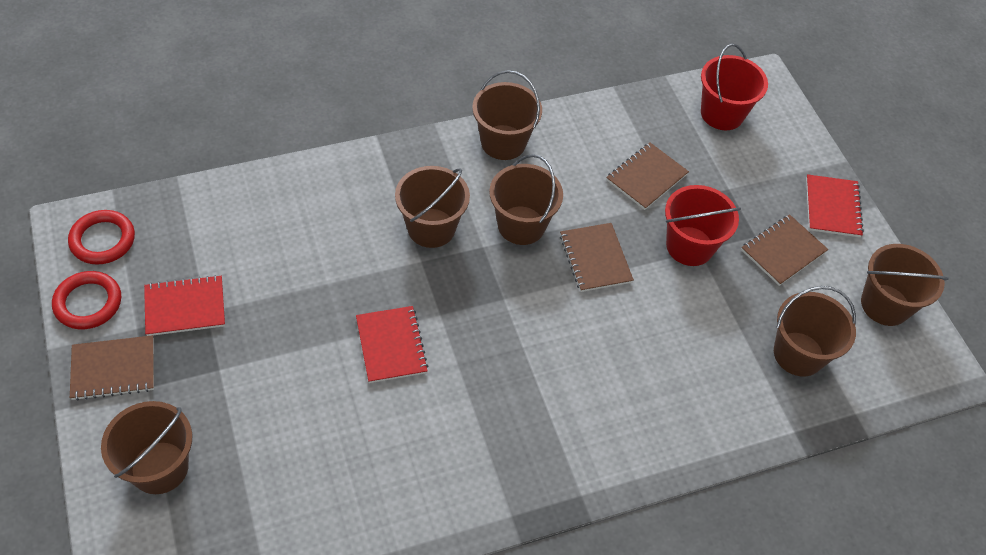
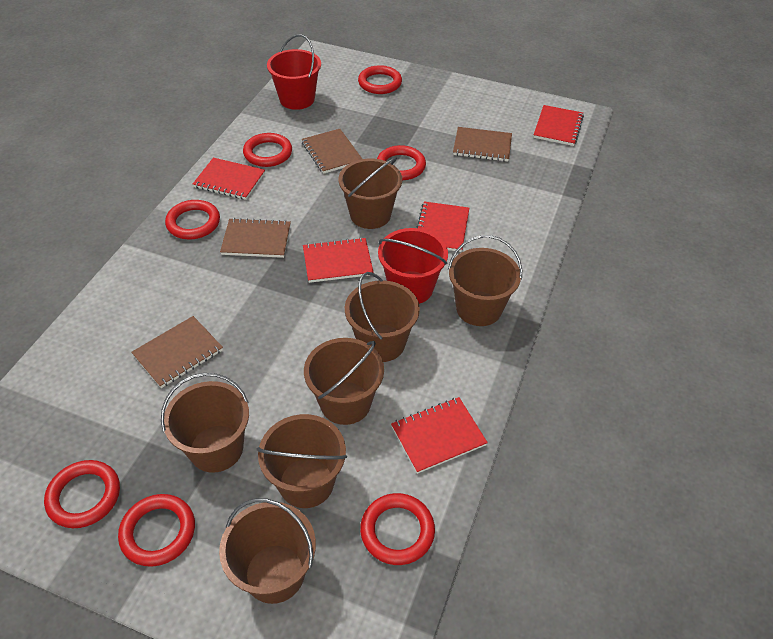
brown bucket: 6 -> 7
red notebook: 3 -> 5
red ring: 2 -> 7

